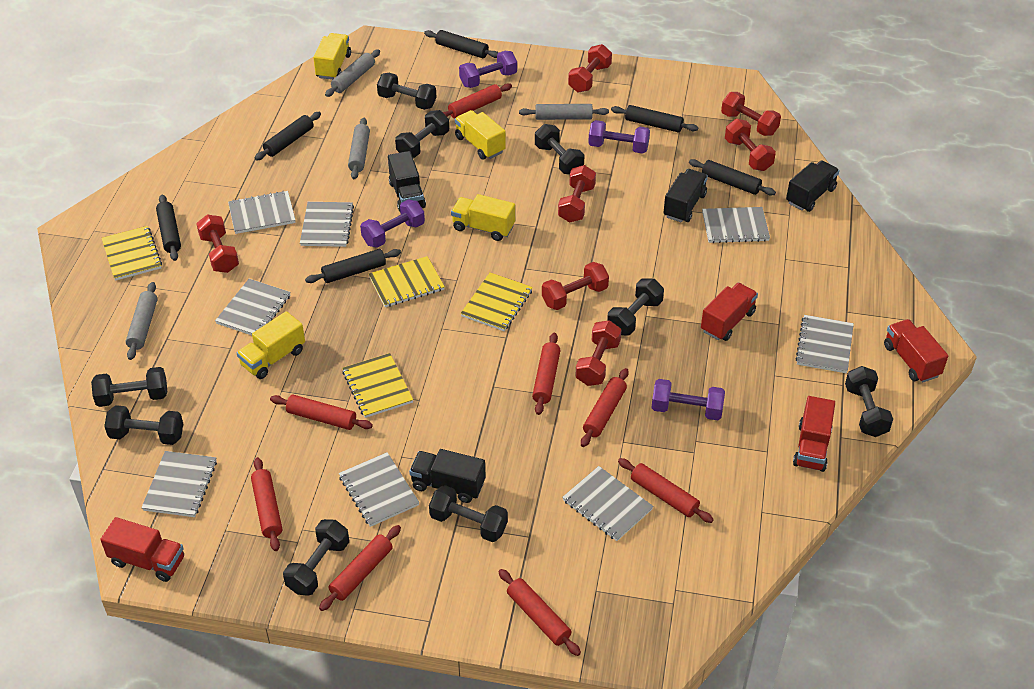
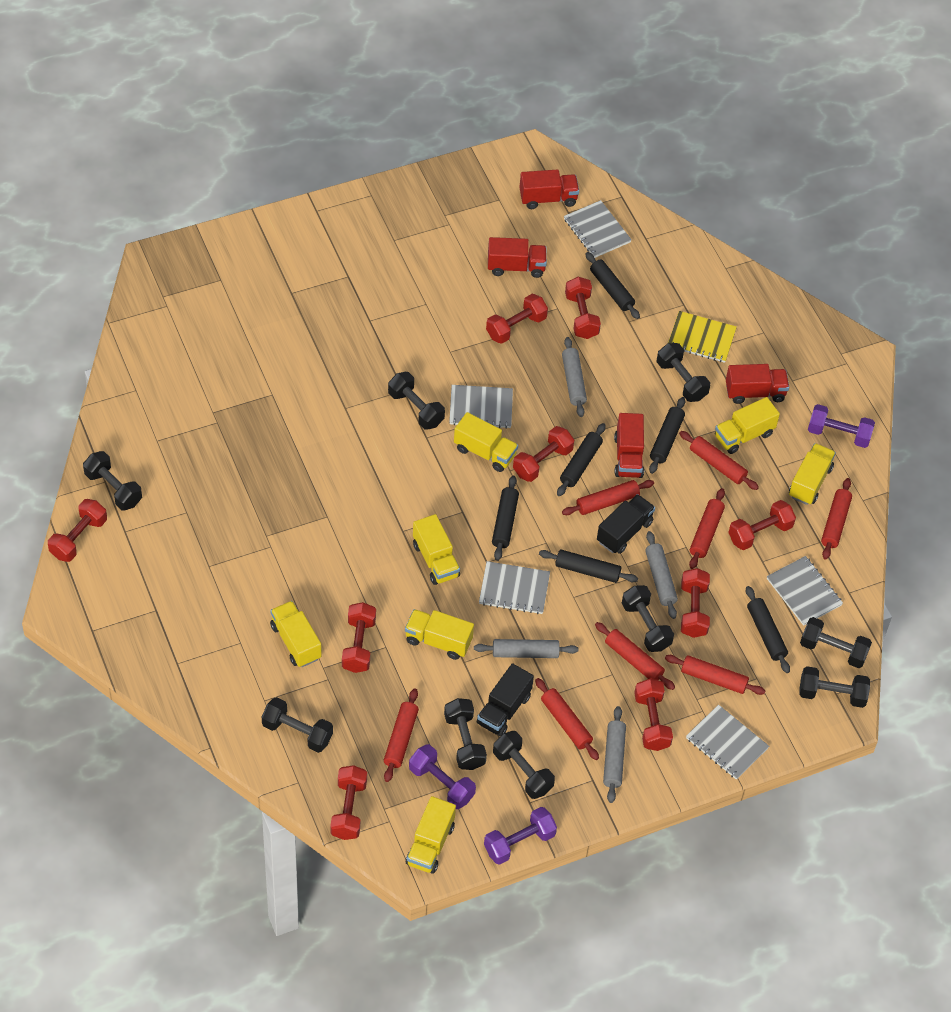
black truck: 4 -> 2
grey notebook: 8 -> 5
purple dumbbell: 4 -> 3
red dumbbell: 7 -> 9
yellow notebook: 4 -> 1
yellow truck: 4 -> 7

